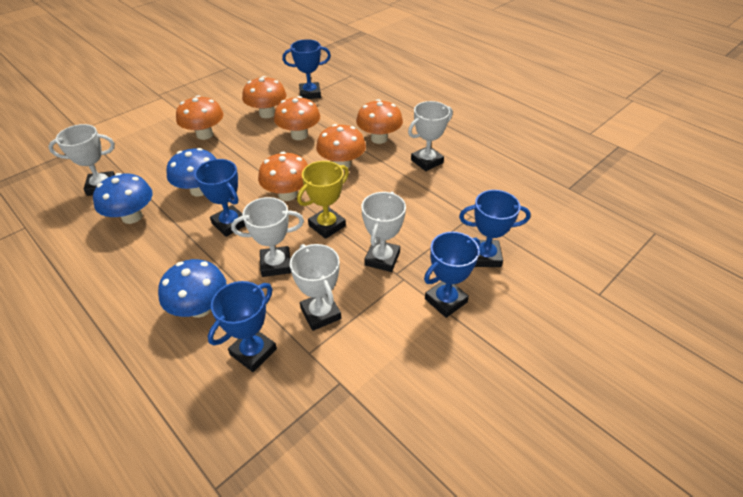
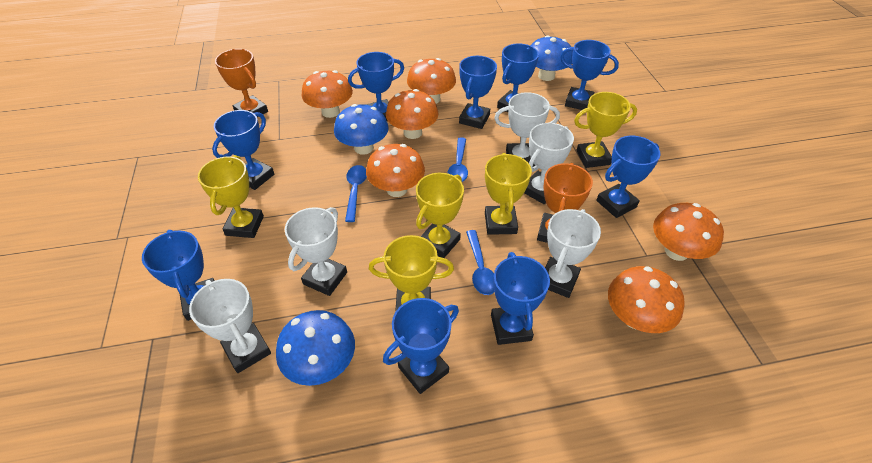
blue spoon: 0 -> 3
blue trophy: 5 -> 9
orange trophy: 0 -> 2
yellow trophy: 1 -> 5

